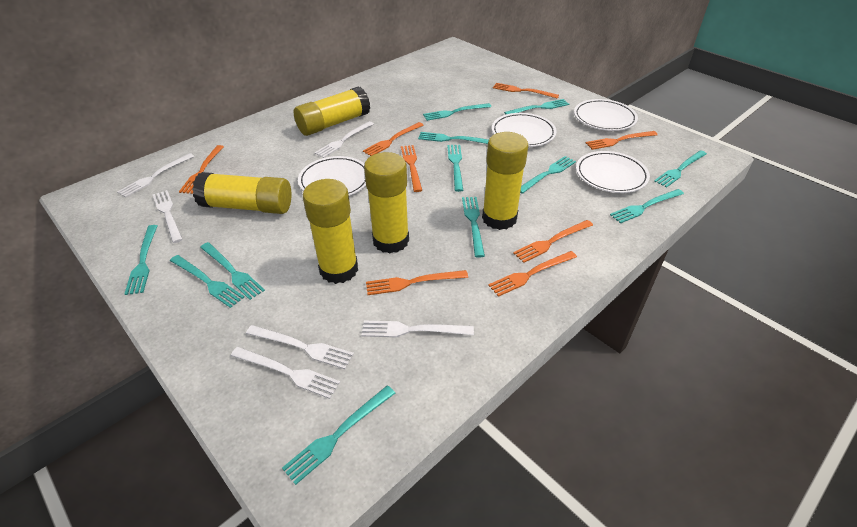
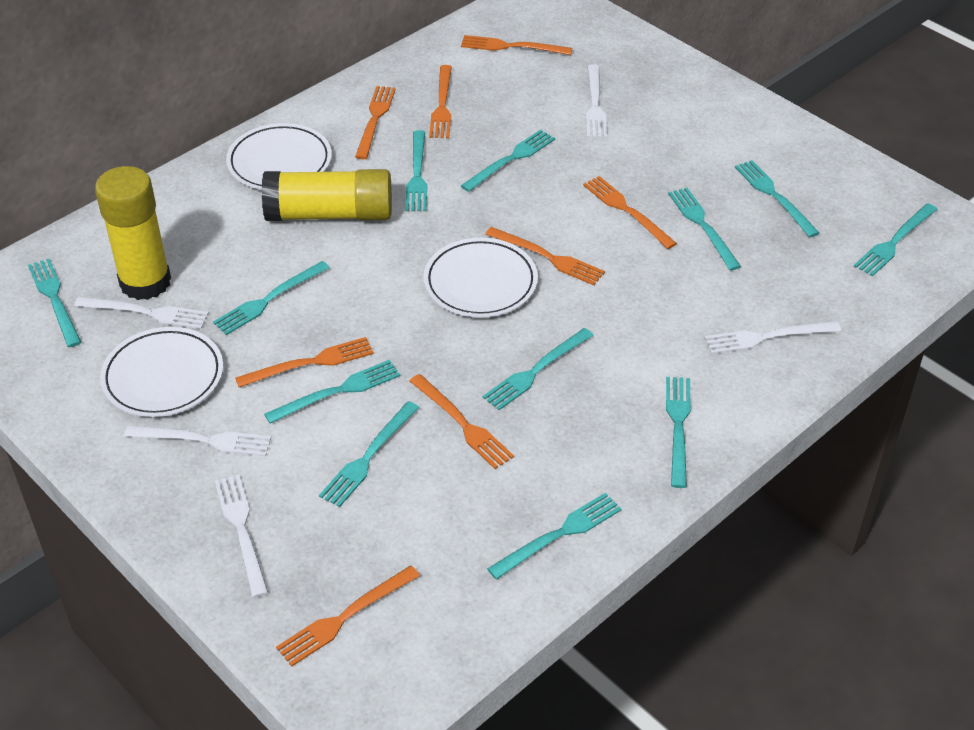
white fork: 6 -> 5
white plate: 4 -> 3
yellow glue stick: 5 -> 2

